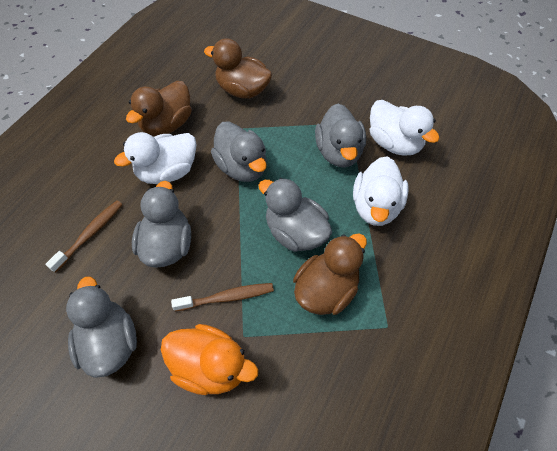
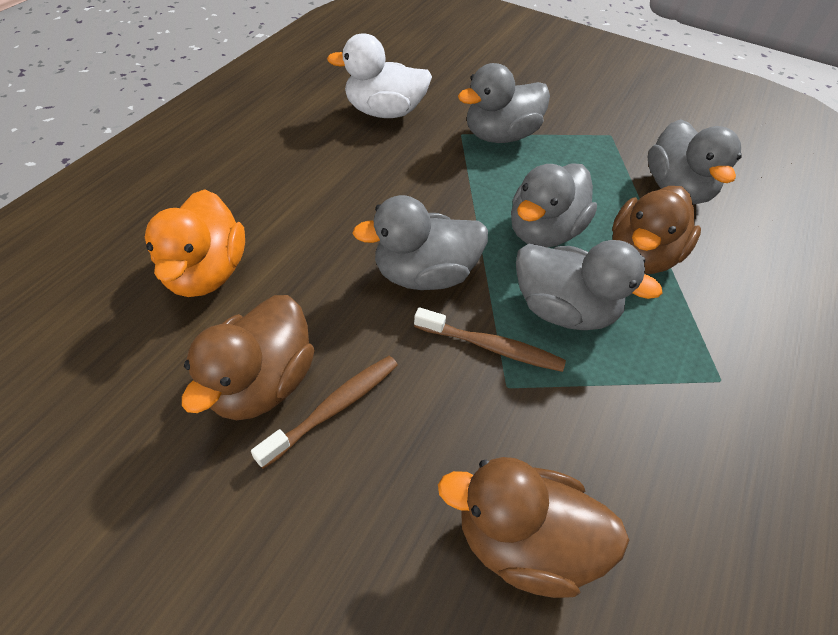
white duck: 3 -> 1

